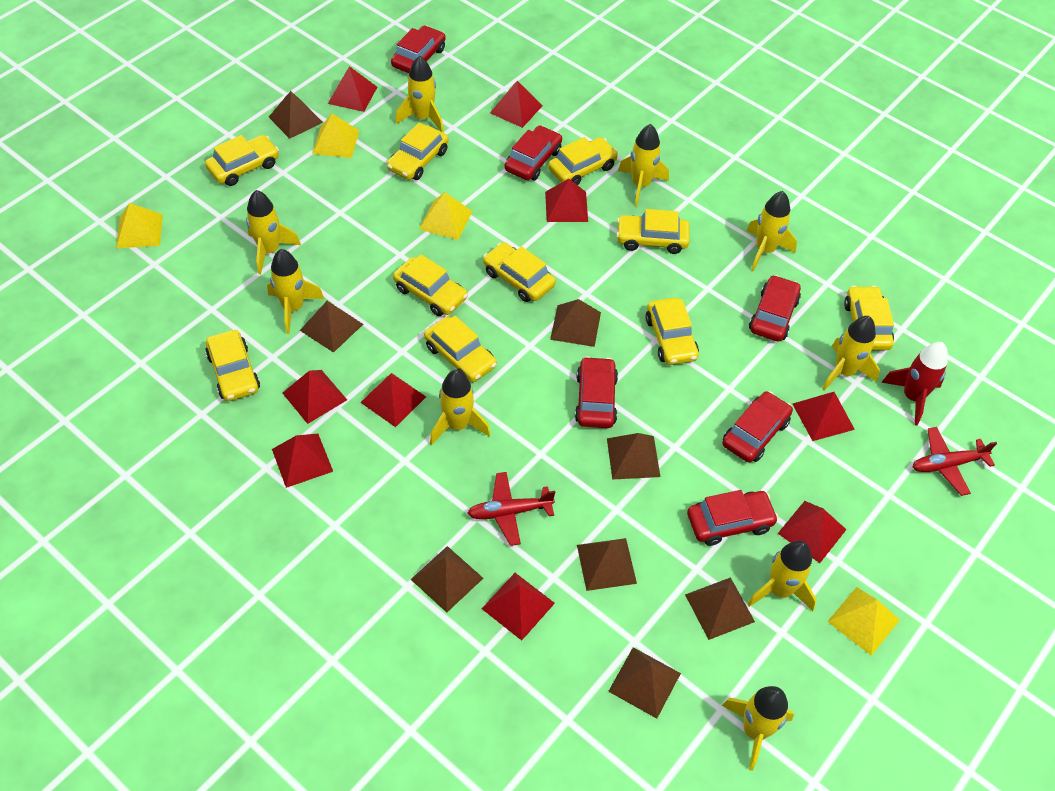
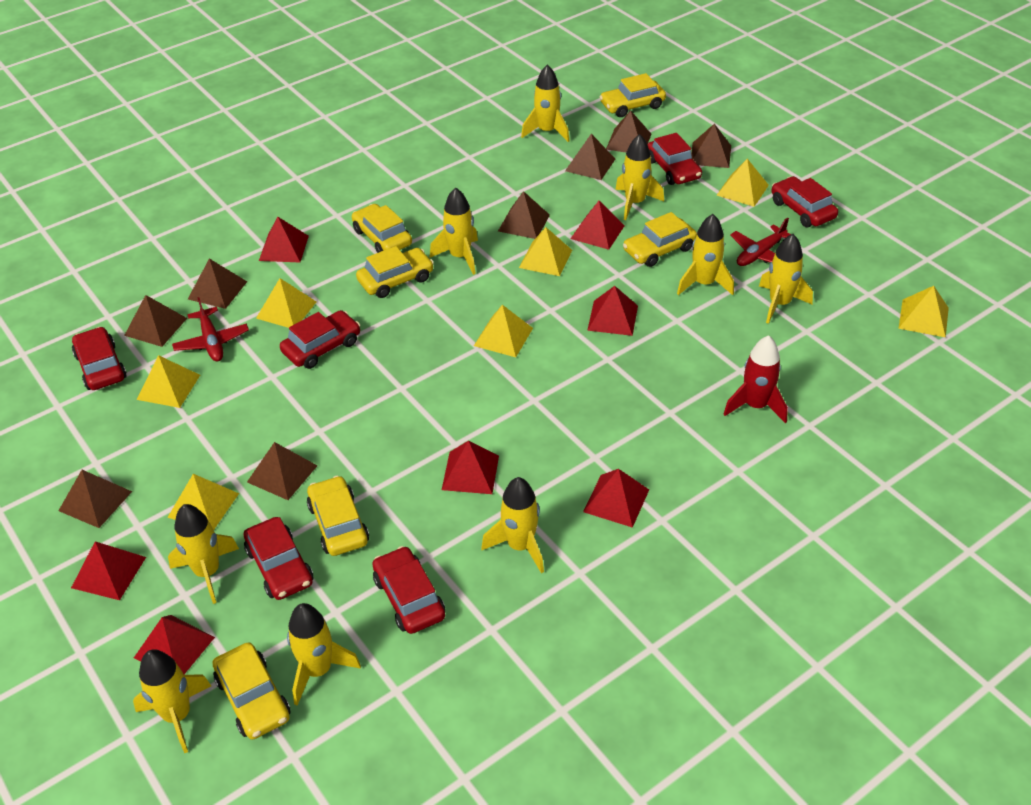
red pyramid: 9 -> 7
yellow car: 10 -> 6
yellow pyramid: 4 -> 7

